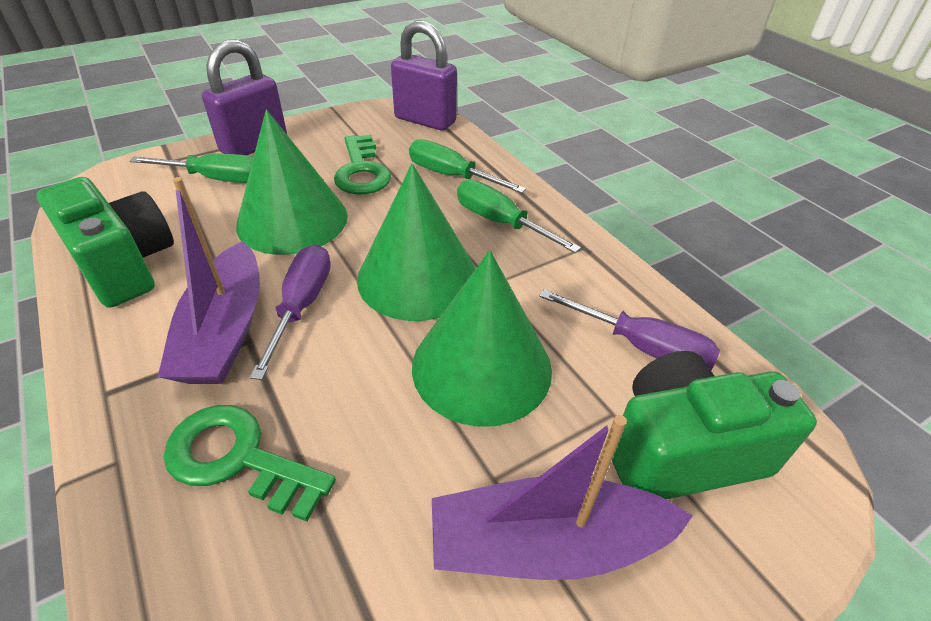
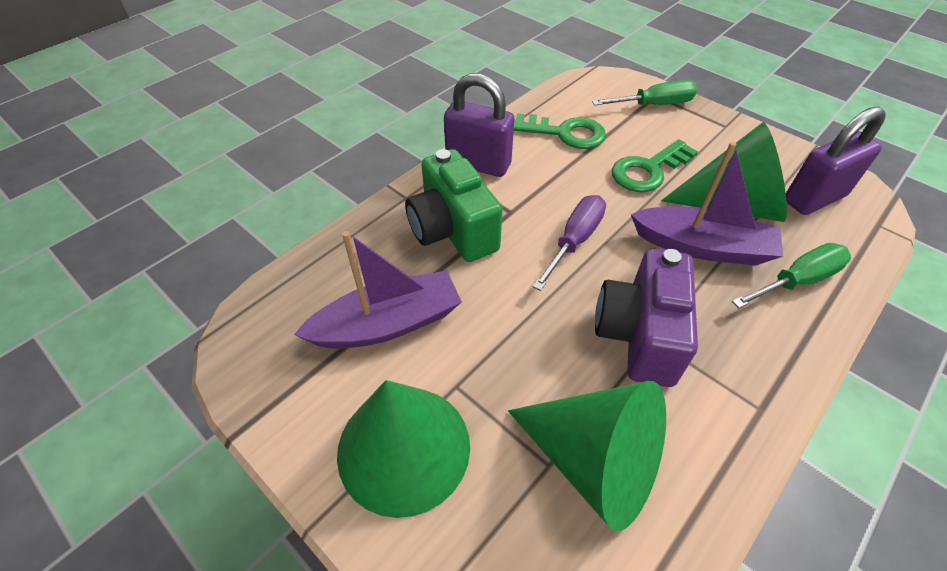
green camera: 2 -> 1
green screwdriver: 3 -> 2
purple camera: 0 -> 1
purple screwdriver: 2 -> 1

